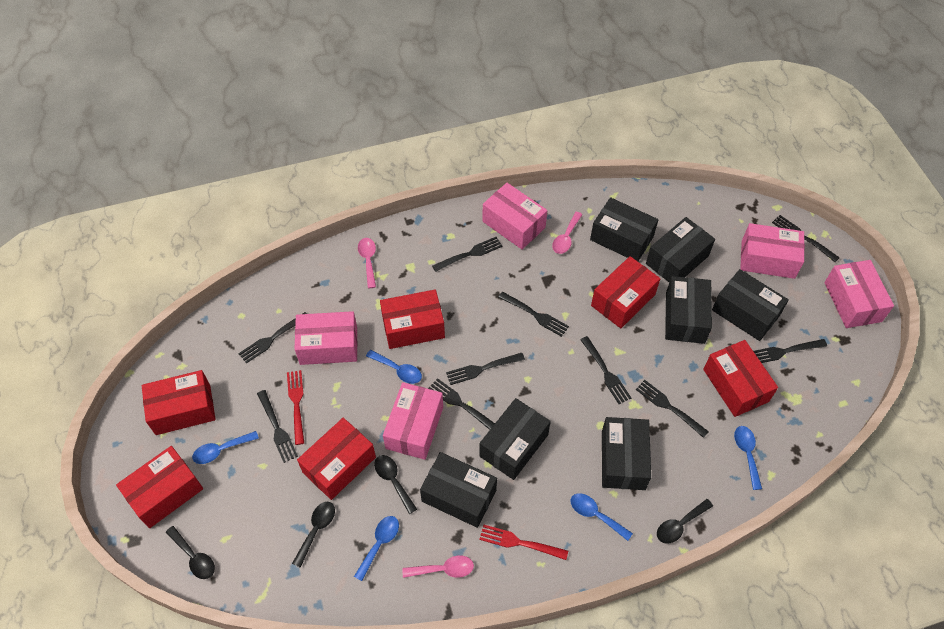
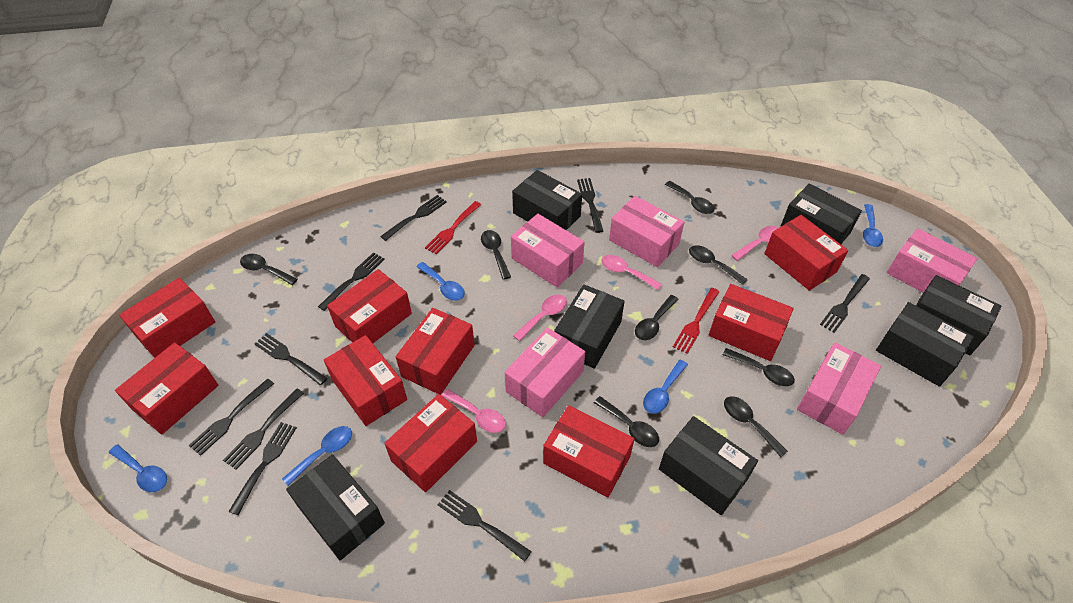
black fork: 10 -> 9
black spoon: 4 -> 8
pink spoon: 3 -> 4
red box: 6 -> 9

